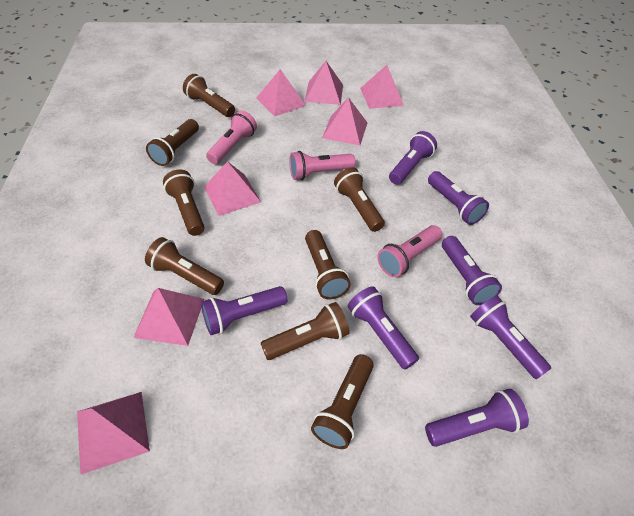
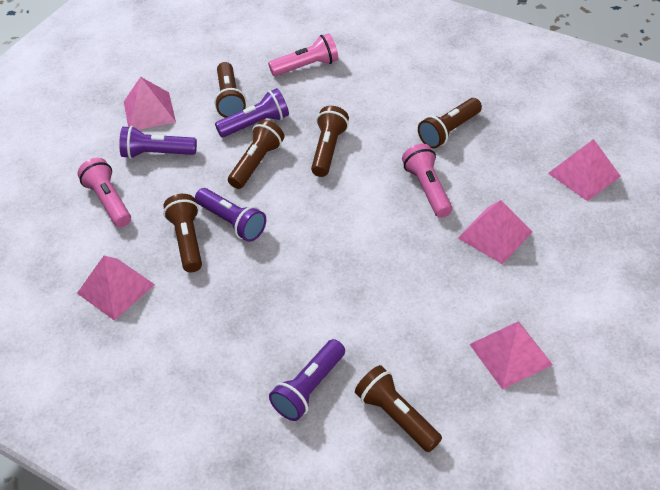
brown flashlight: 8 -> 6
pink pyramid: 7 -> 5
purple flashlight: 7 -> 4

